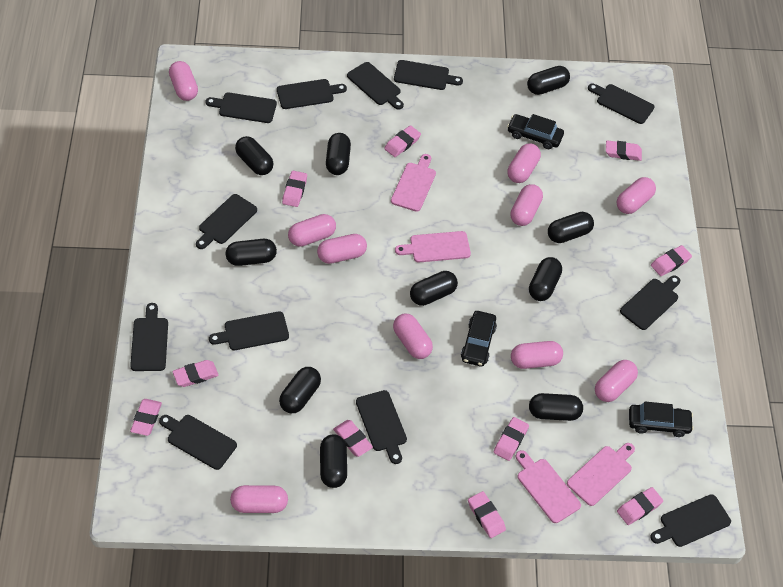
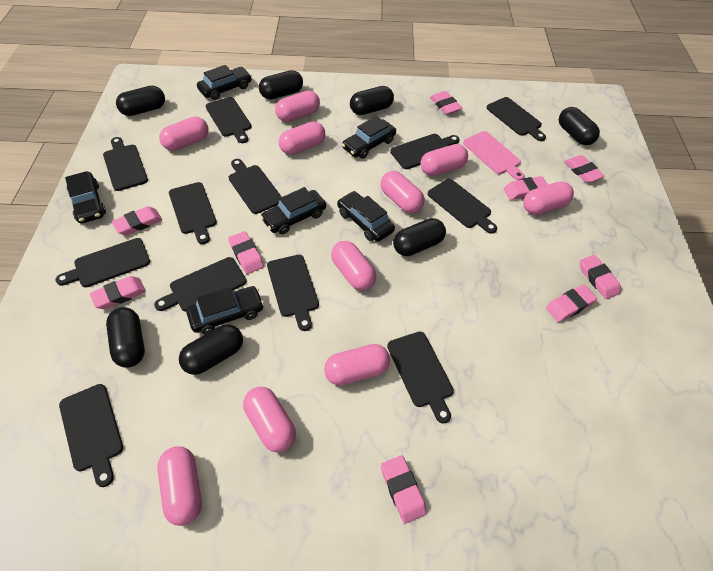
black capsule: 10 -> 7
black car: 3 -> 6
pink cutting board: 4 -> 1
pink eraser: 10 -> 9

